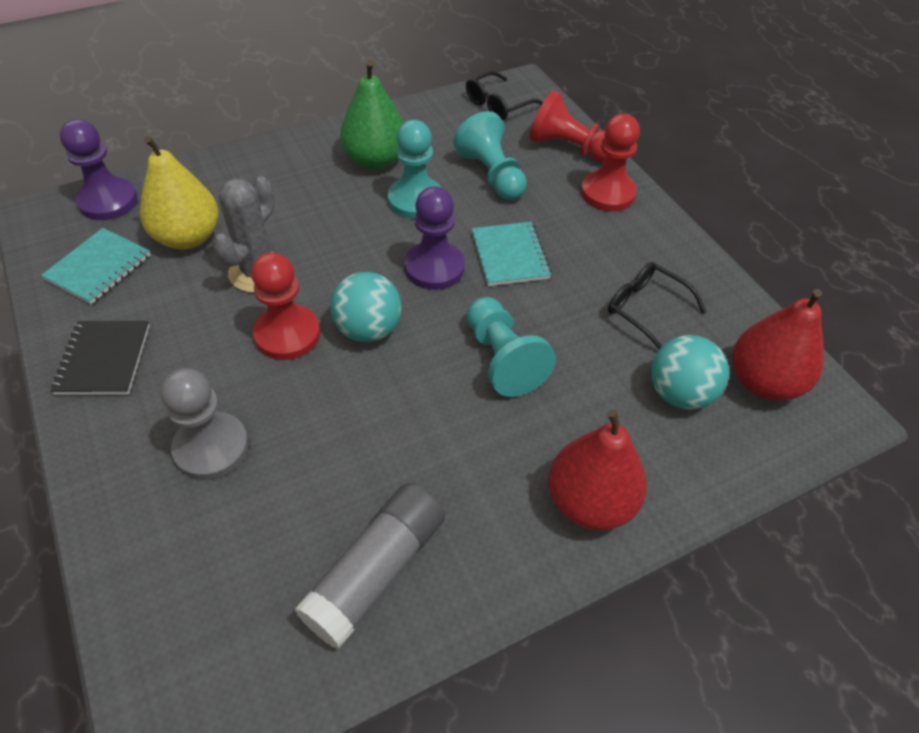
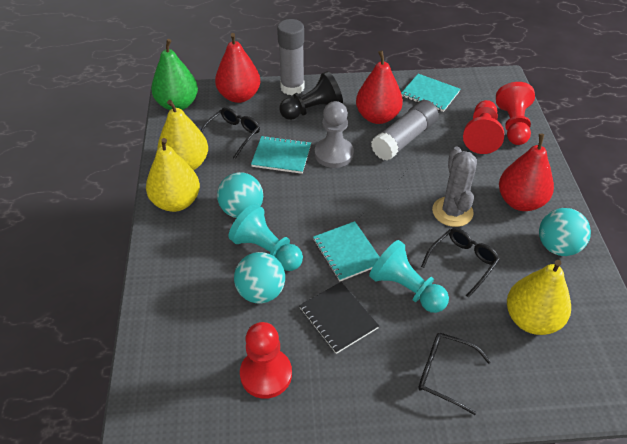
black glasses: 2 -> 3
black pawn: 0 -> 1
grey glue stick: 1 -> 2
purple pawn: 2 -> 0
red pear: 2 -> 3
turquoise ball: 2 -> 3
turquoise notebook: 2 -> 3
turquoise pawn: 3 -> 2
yellow pear: 1 -> 3

